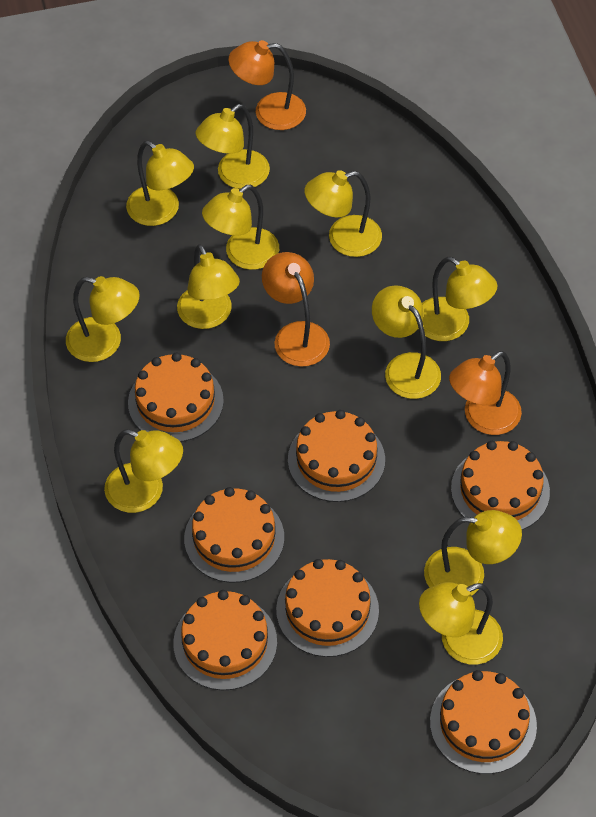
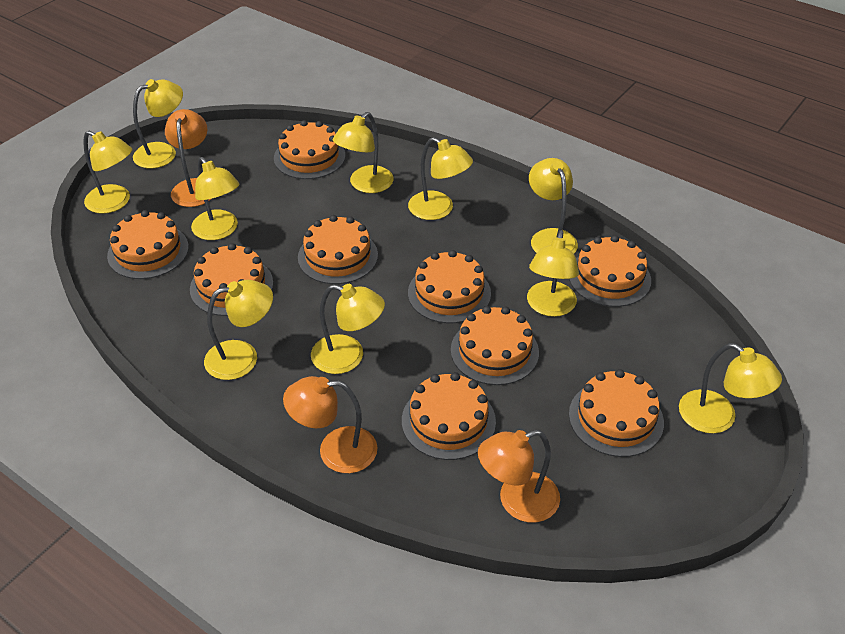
orange cake: 7 -> 9
yellow lamp: 11 -> 10

